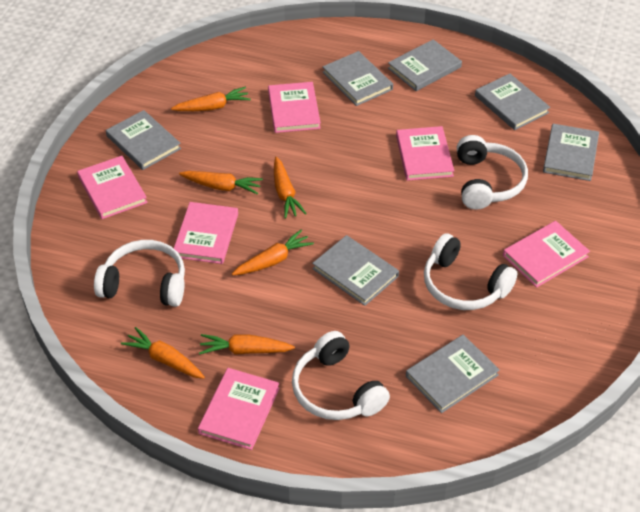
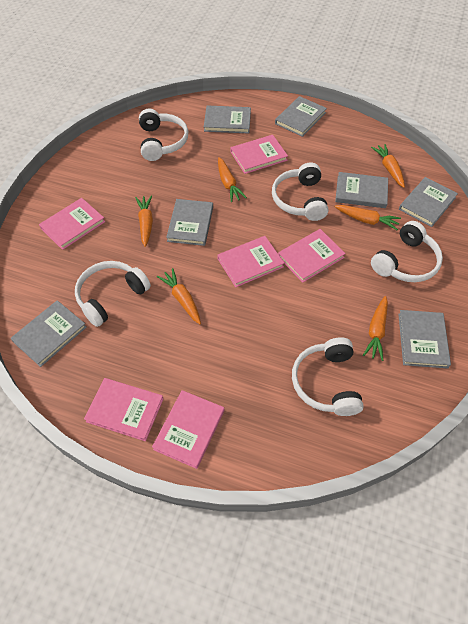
white headphones: 4 -> 5

